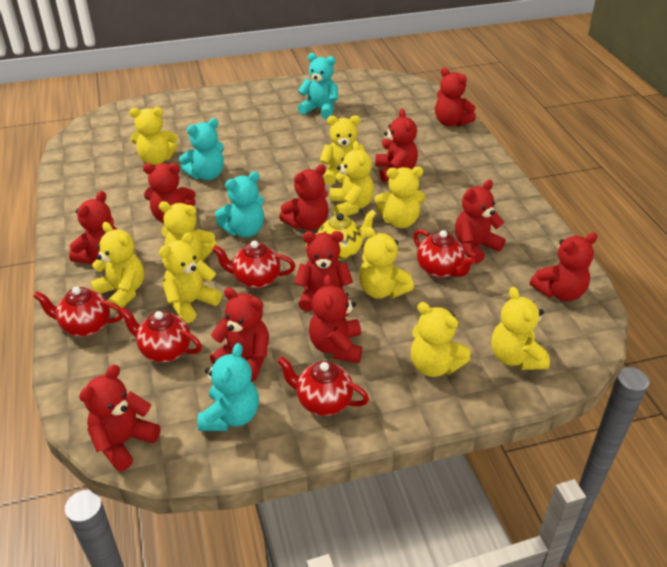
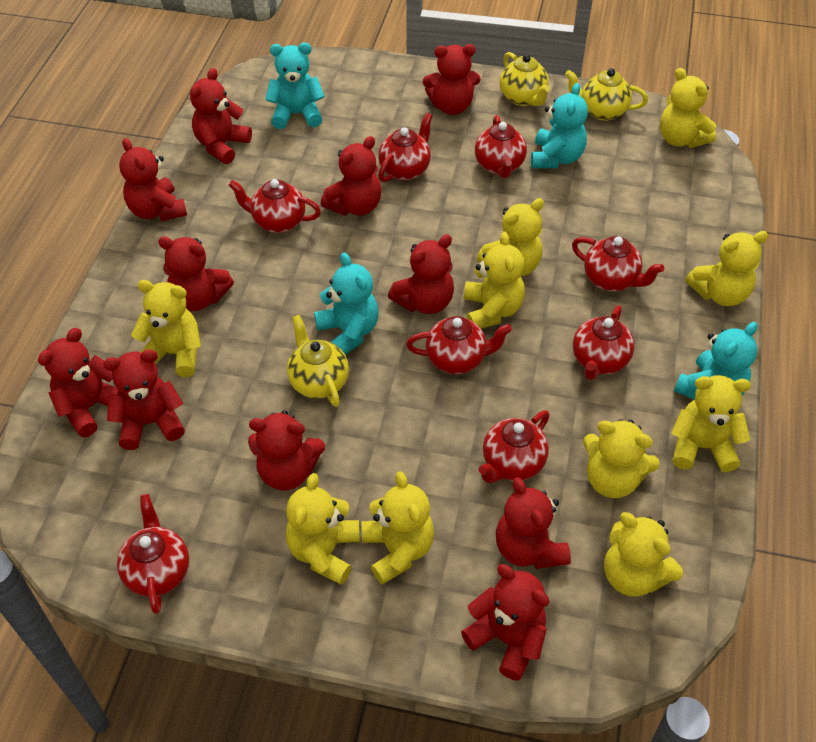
red teapot: 5 -> 8
yellow teapot: 1 -> 3

